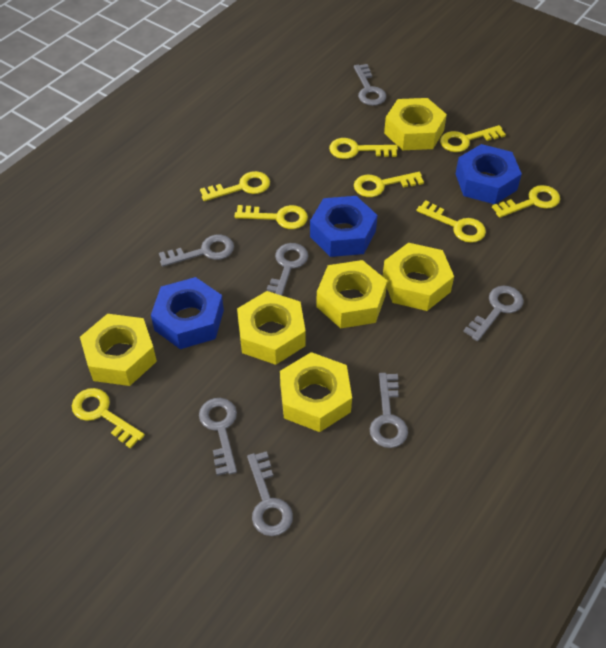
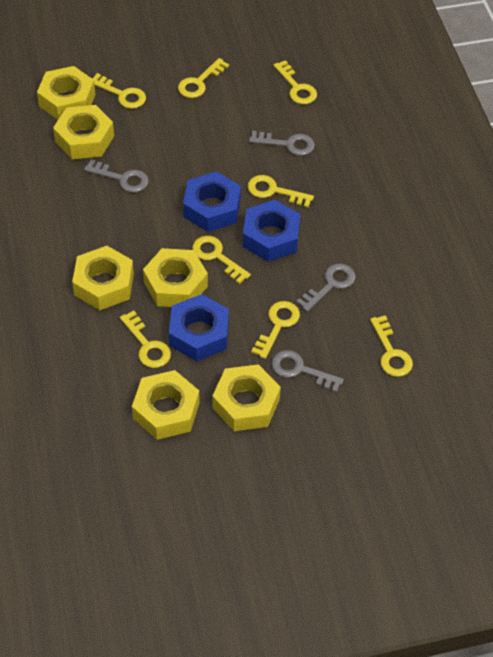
grey key: 7 -> 4

